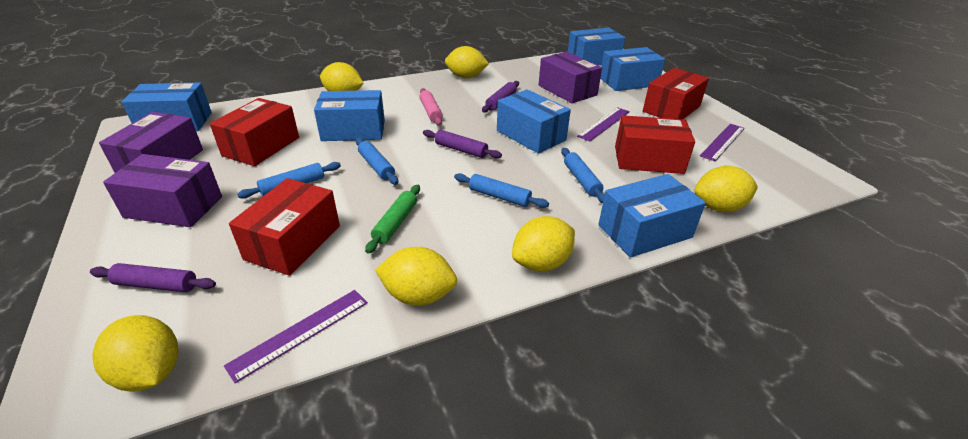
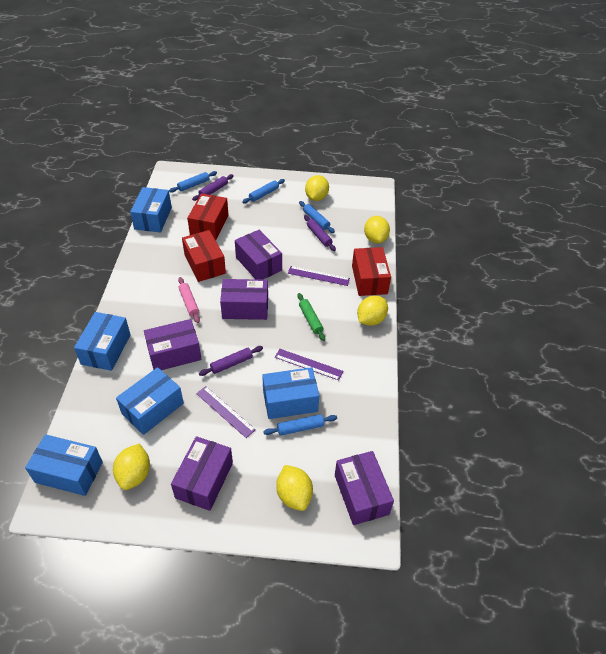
blue box: 6 -> 5
purple box: 3 -> 5
red box: 4 -> 3
yellow lemon: 6 -> 5

